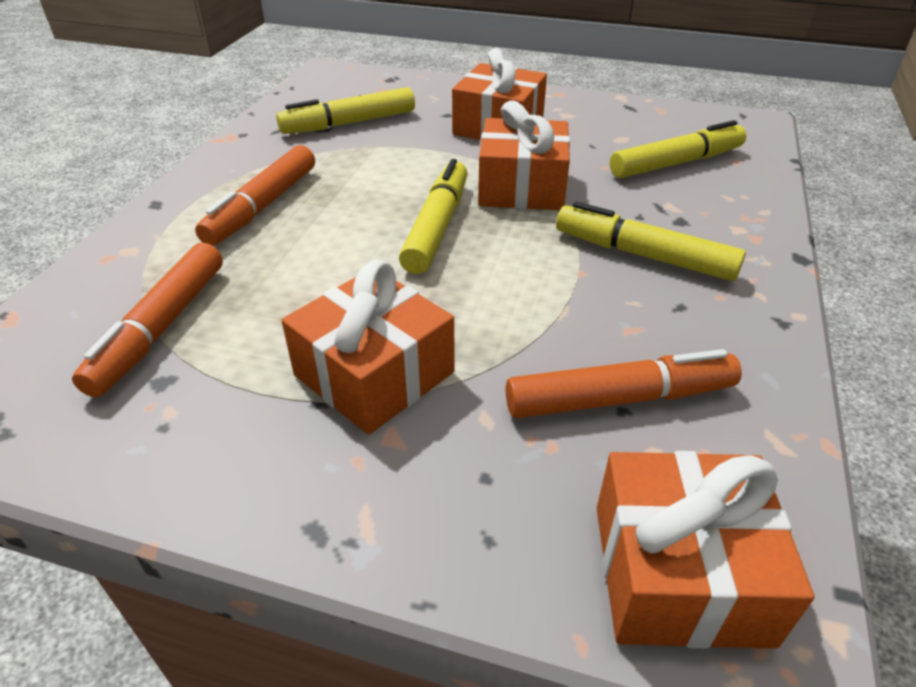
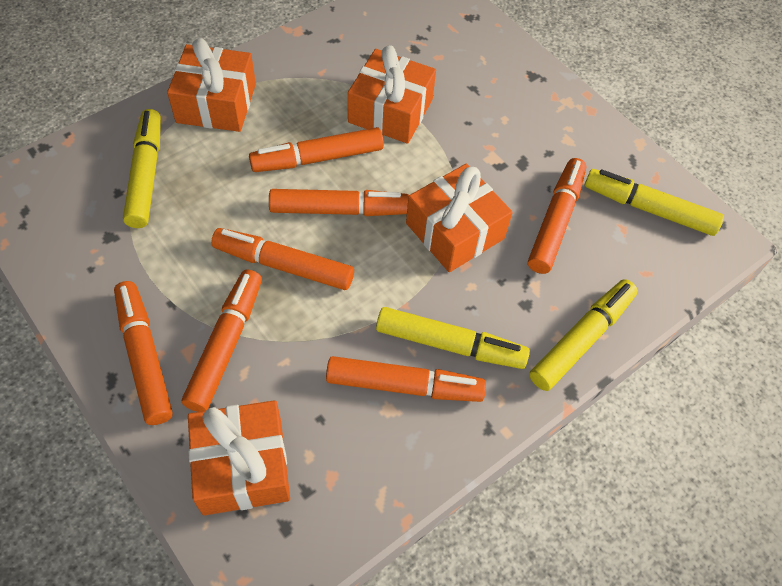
orange marker: 3 -> 7

